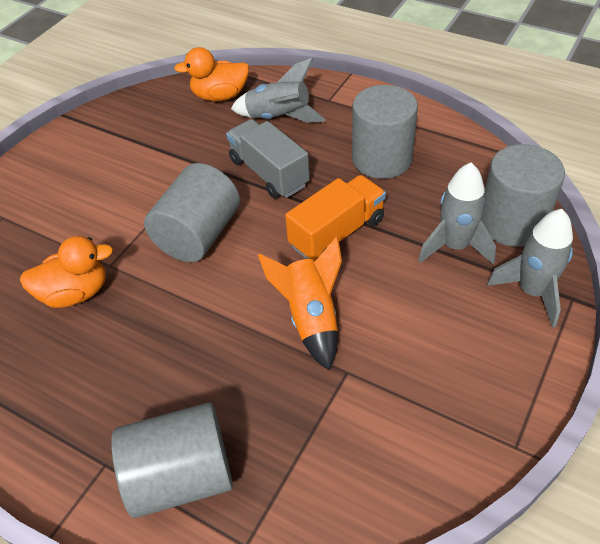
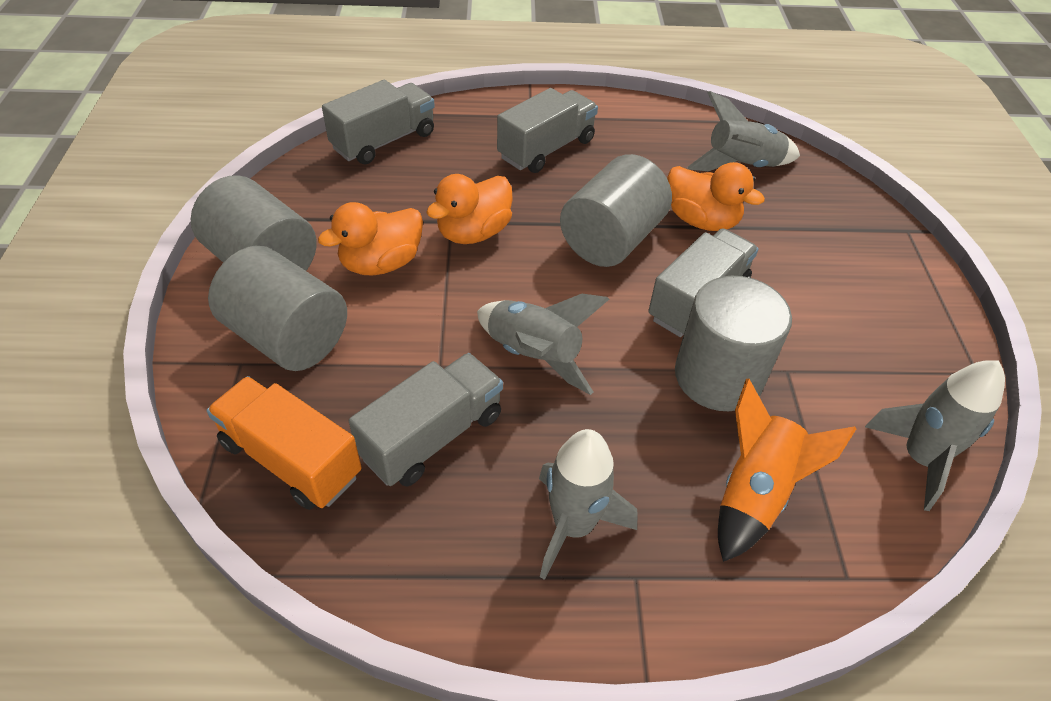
grey rocket: 3 -> 4
grey truck: 1 -> 4
orange duck: 2 -> 3

